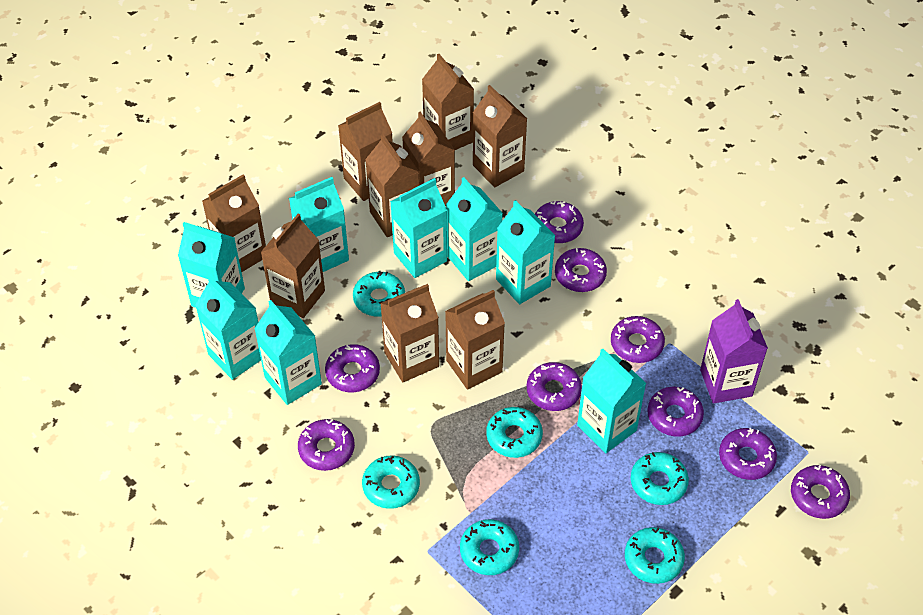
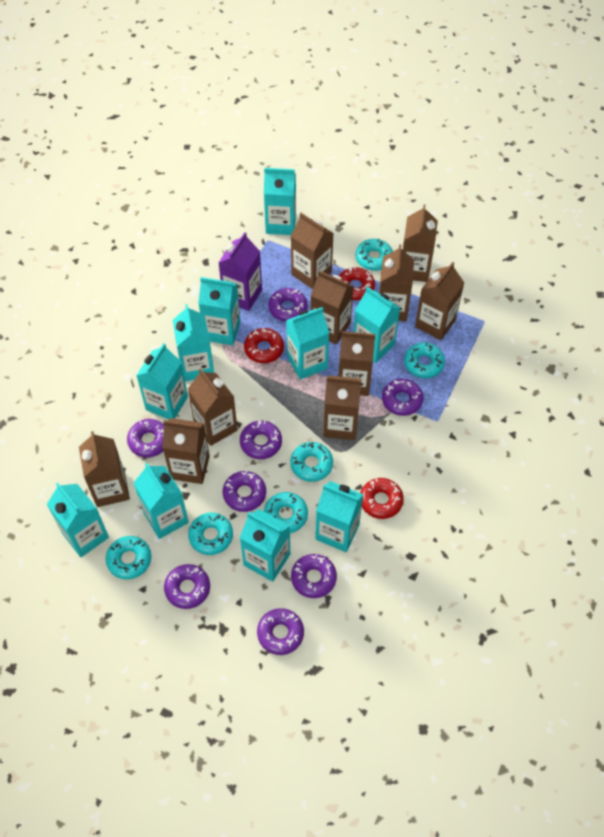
brown carton: 9 -> 10
purple donut: 9 -> 8
red donut: 0 -> 3
turquoise carton: 8 -> 10

